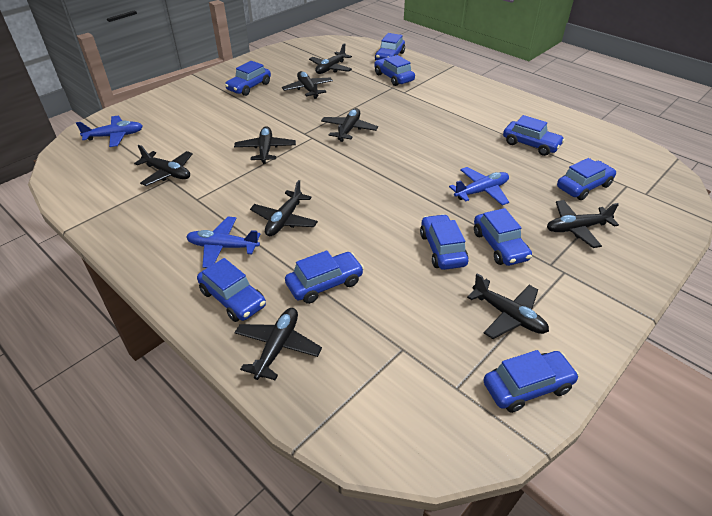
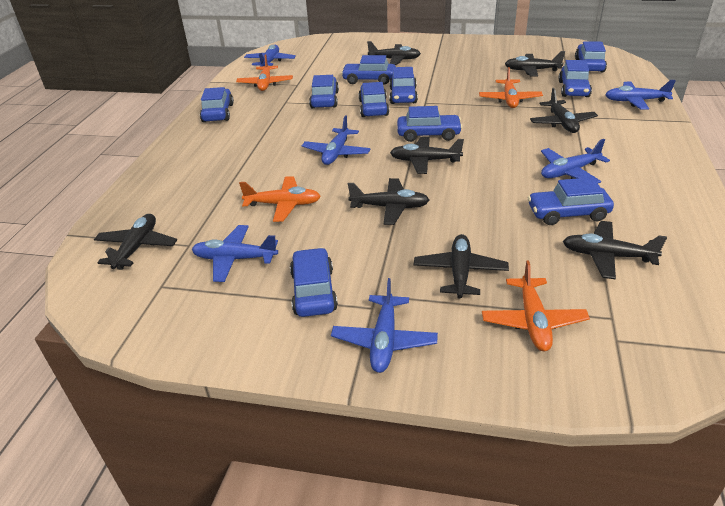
black plane: 9 -> 8
blue plane: 3 -> 6
orange plane: 0 -> 4

